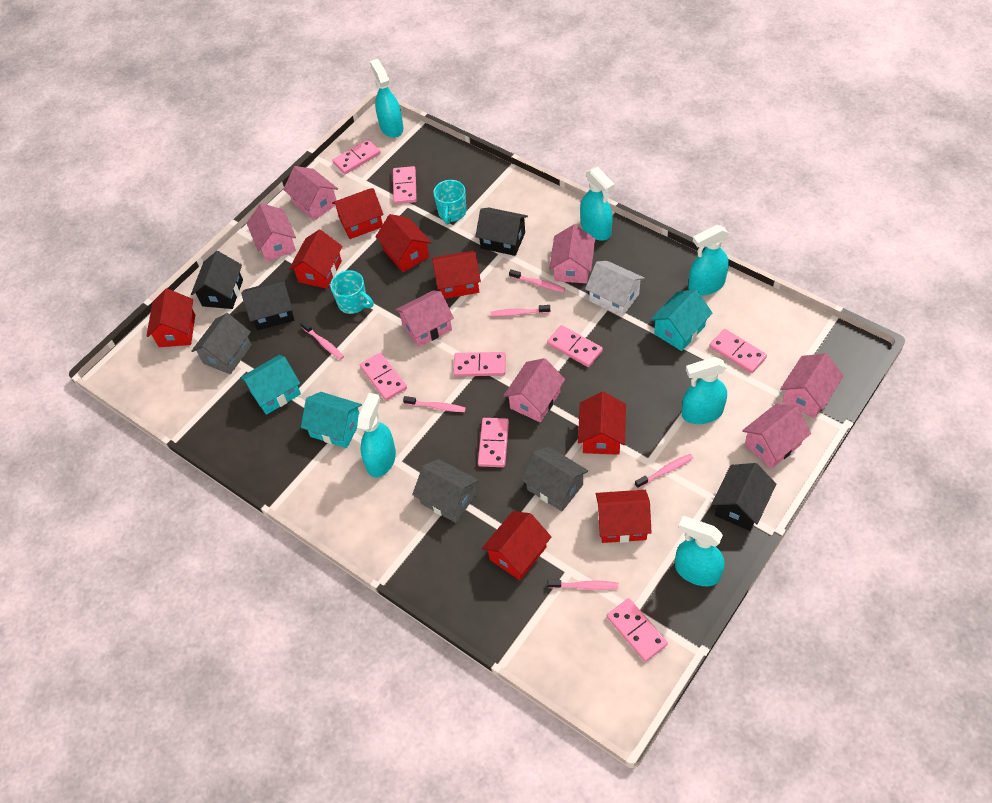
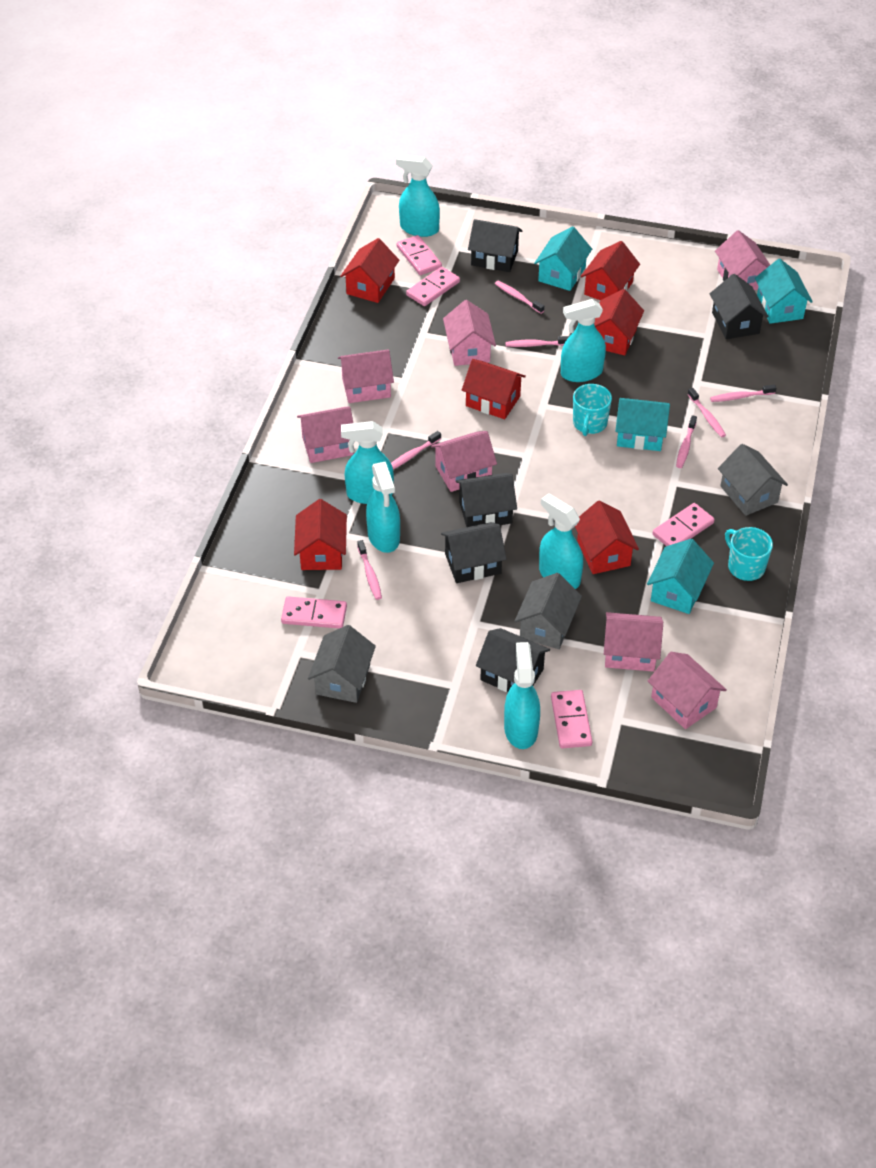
black house: 4 -> 5
pink domino: 8 -> 5
pink toothbrush: 6 -> 7
red house: 8 -> 6
turquoise house: 3 -> 4
white house: 1 -> 0

